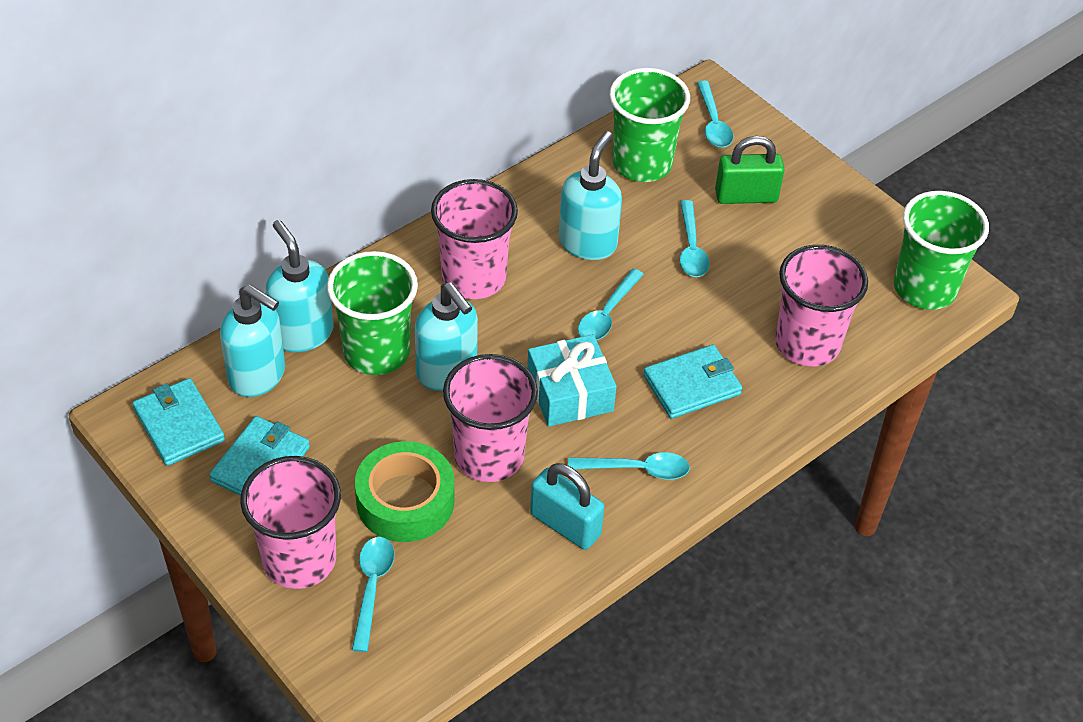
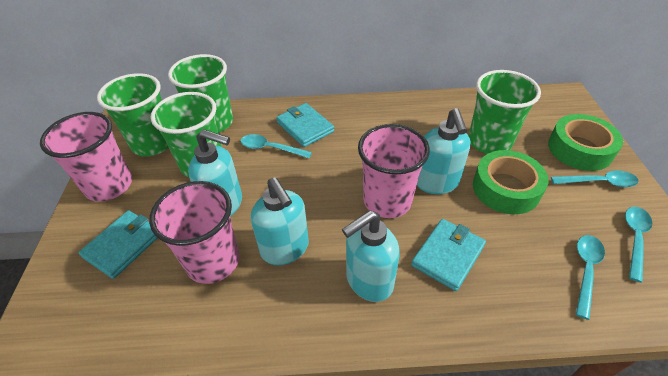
green cup: 3 -> 4
green padlock: 1 -> 0
green tape: 1 -> 2
pink cup: 4 -> 3
turquoise gift: 1 -> 0
turquoise padlock: 1 -> 0
turquoise spoon: 5 -> 4

